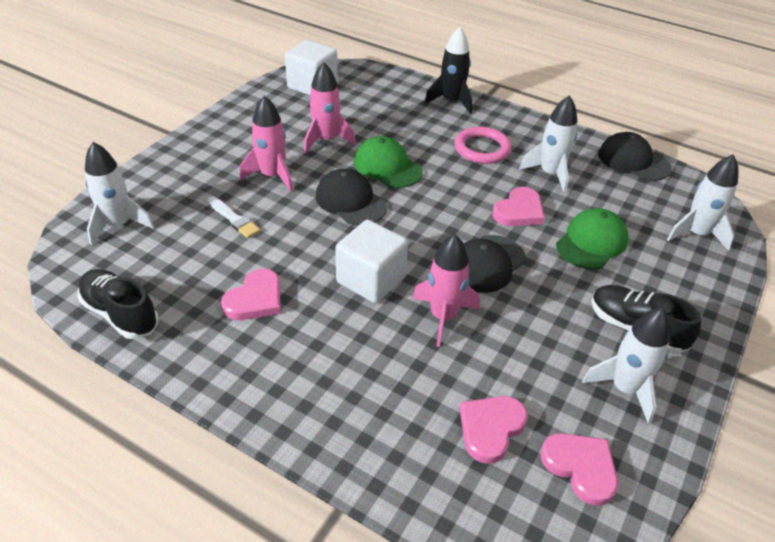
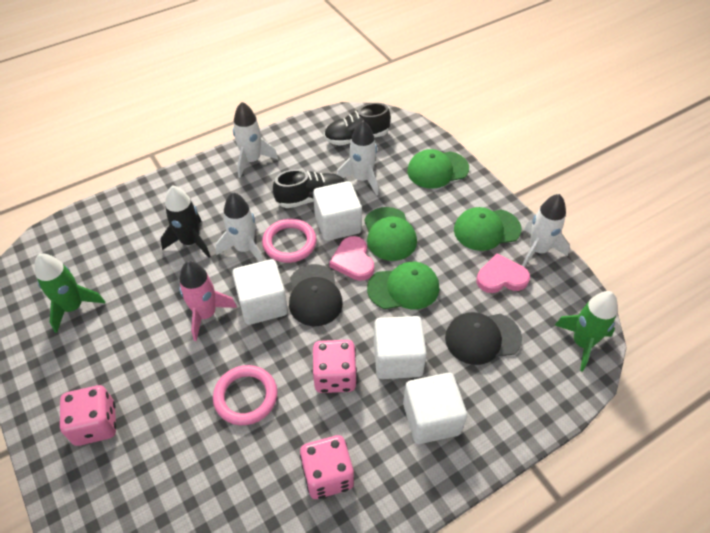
black cap: 3 -> 2
green cap: 2 -> 4
green rocket: 0 -> 2
pink dice: 0 -> 3
pink heart: 4 -> 2
pink ring: 1 -> 2
pink rocket: 3 -> 1
white brush: 1 -> 0
white cube: 2 -> 4

